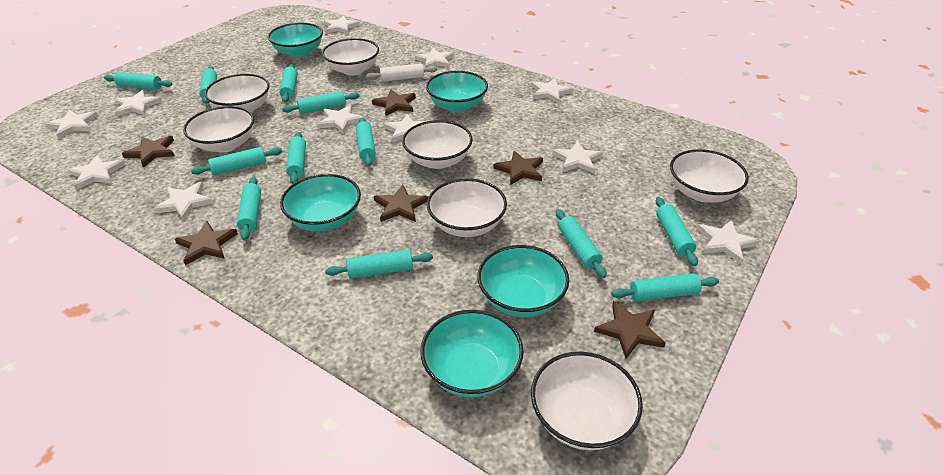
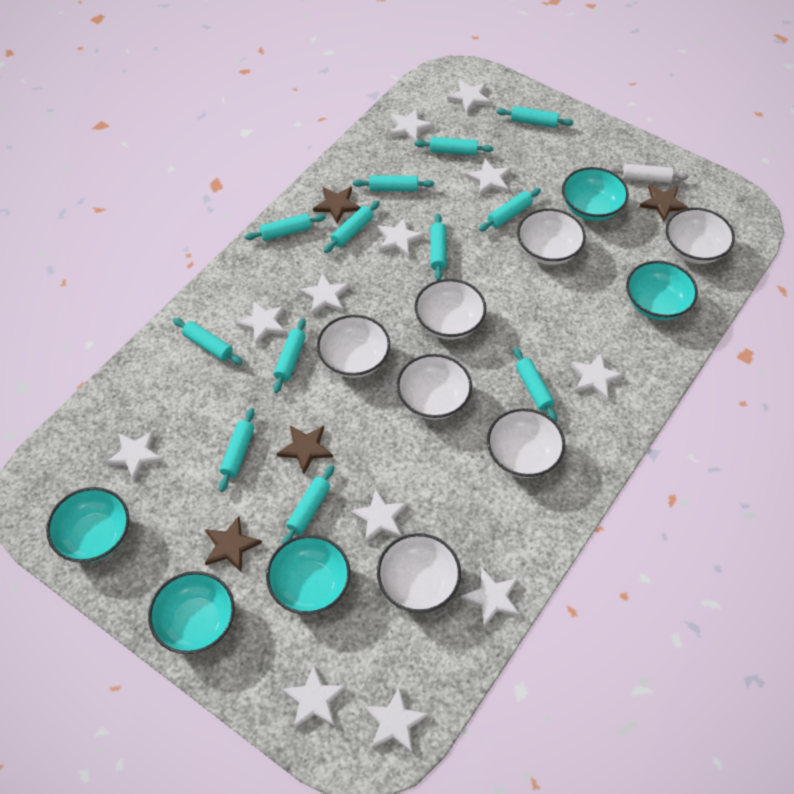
brown star: 6 -> 4
white star: 11 -> 12

